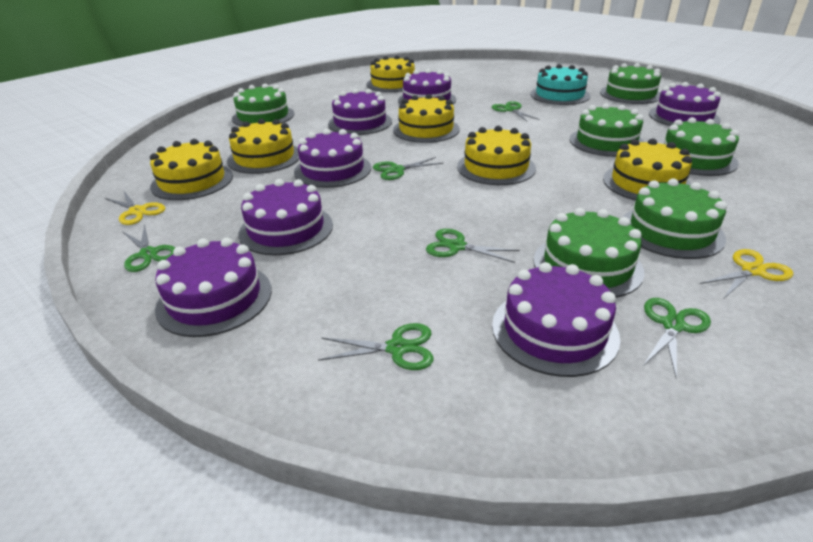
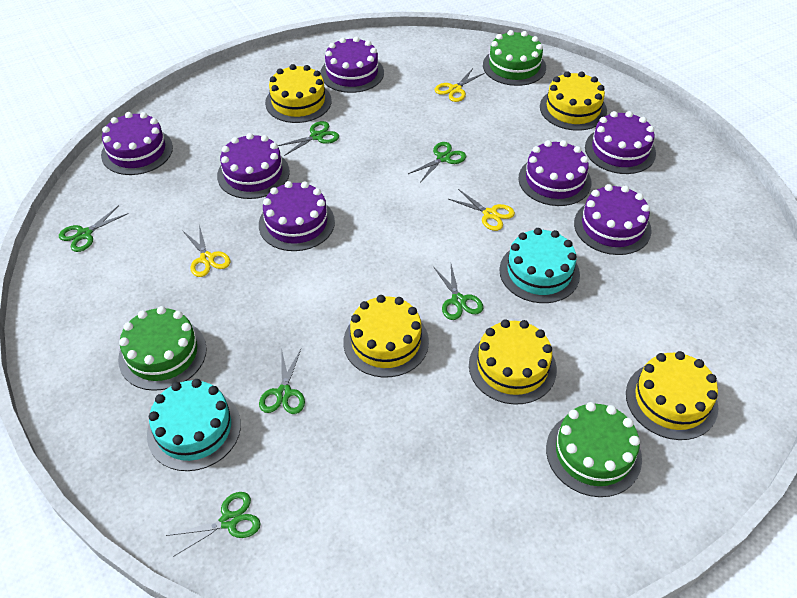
green cake: 6 -> 3
turquoise cake: 1 -> 2
yellow cake: 6 -> 5
yellow scissors: 2 -> 3

